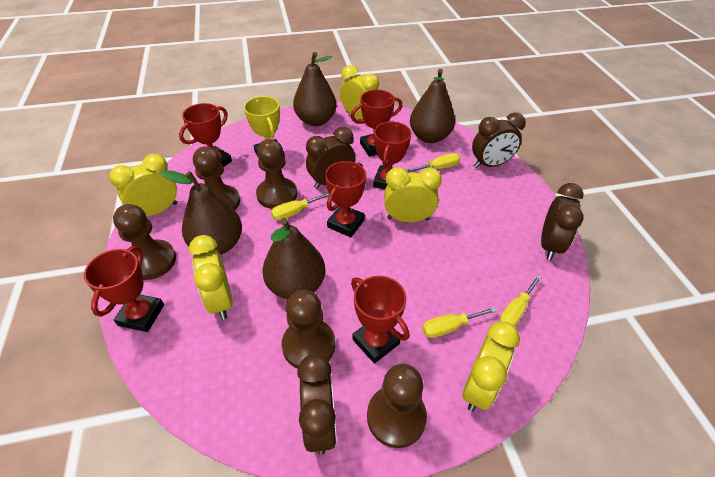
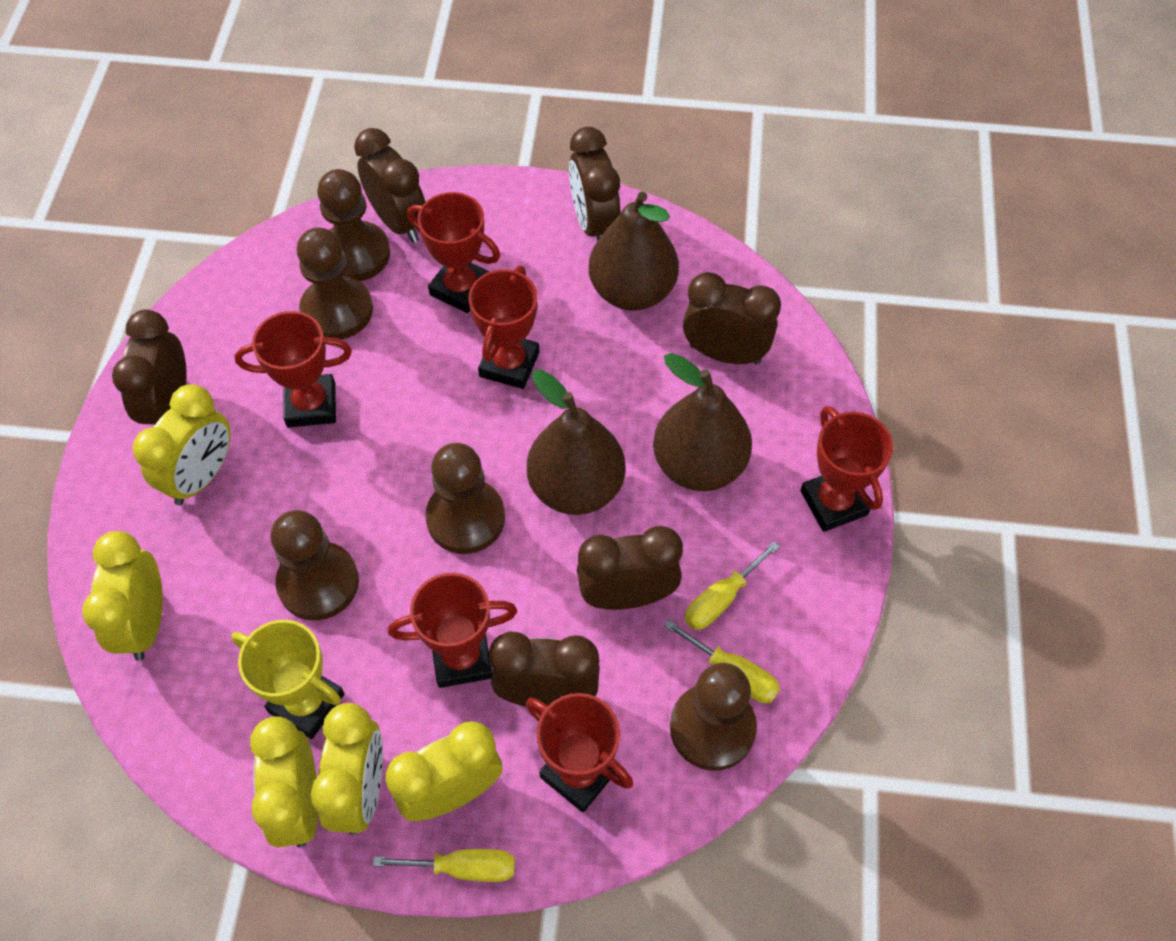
brown clock: 4 -> 6
brown pear: 4 -> 3
yellow screwdriver: 4 -> 3

